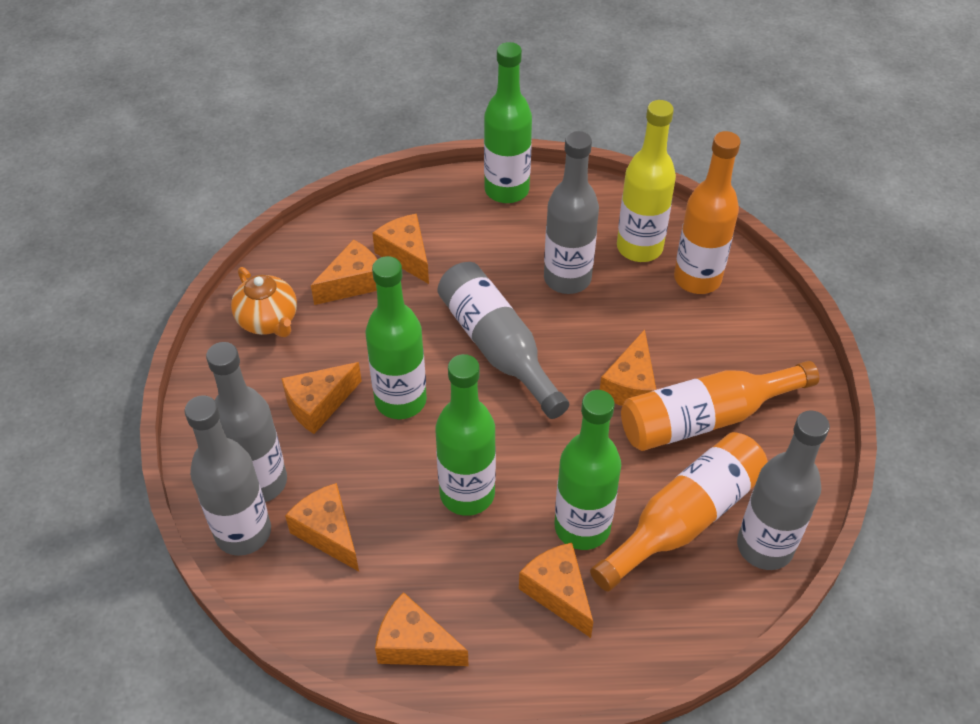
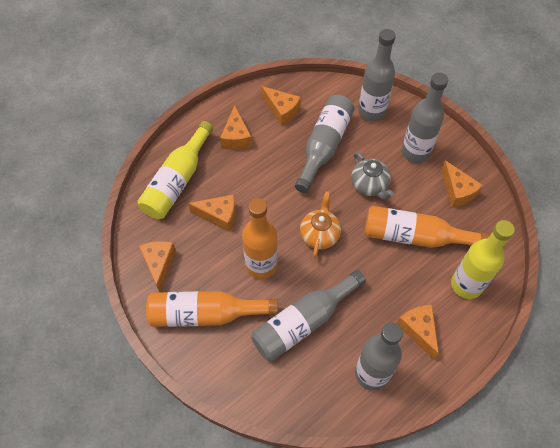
green bottle: 4 -> 0
grey teapot: 0 -> 1
orange cheese: 7 -> 6
yellow bottle: 1 -> 2

